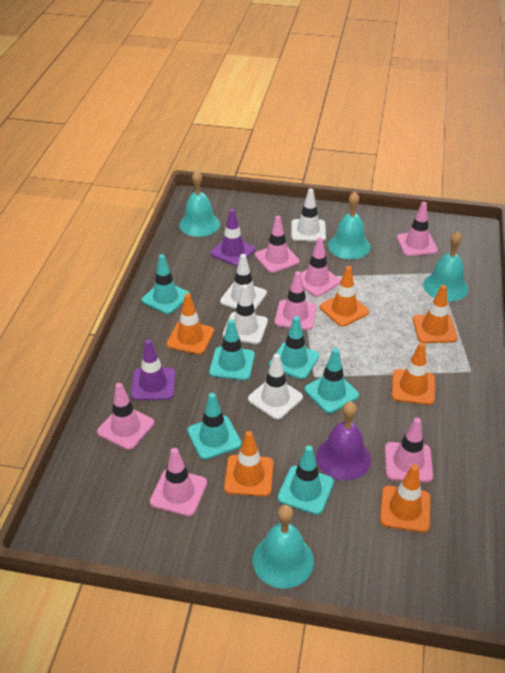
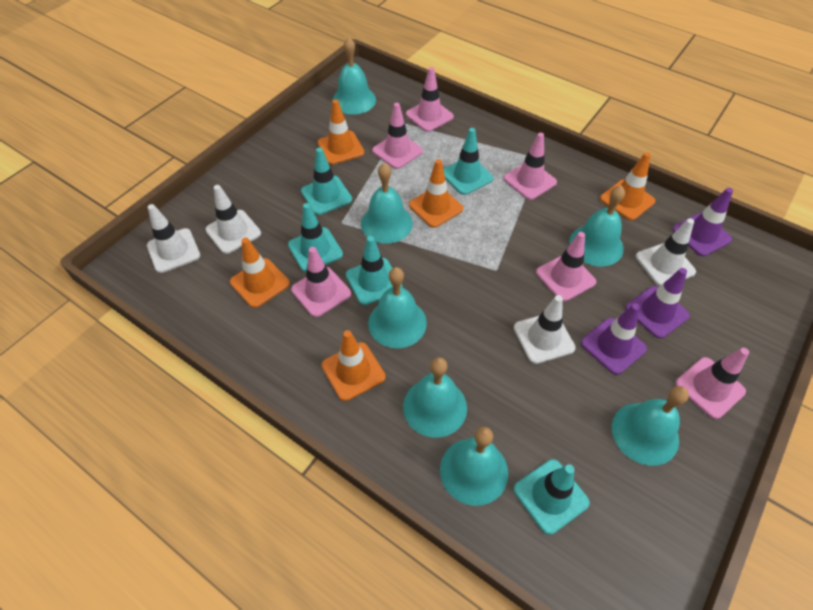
orange traffic cone: 6 -> 5
pink traffic cone: 7 -> 6
purple bell: 1 -> 0
purple traffic cone: 2 -> 3
turquoise bell: 4 -> 7
turquoise traffic cone: 6 -> 5

